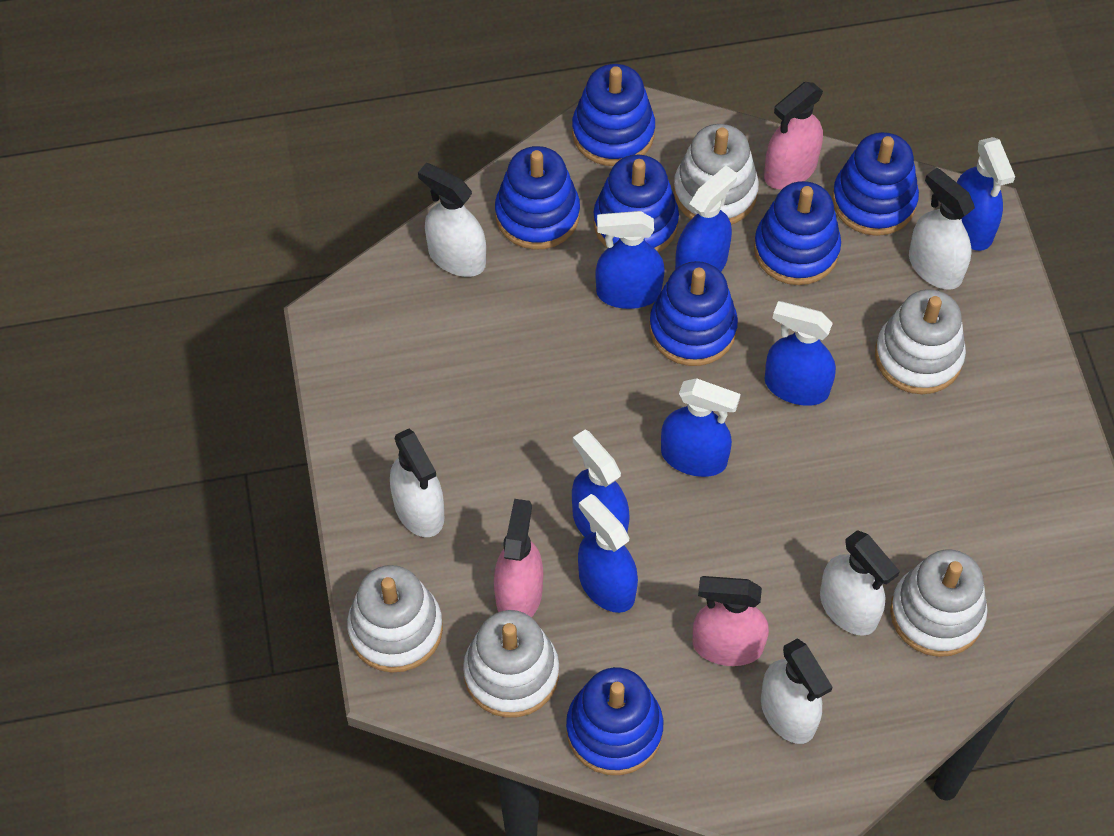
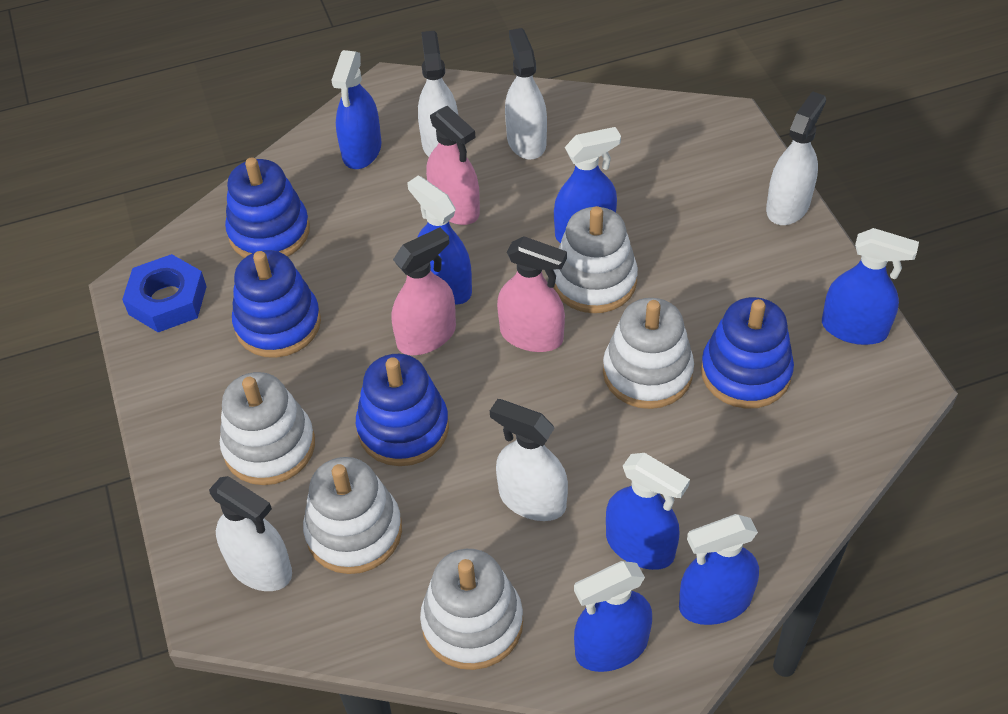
blue nut: 0 -> 1
blue stacking toy: 7 -> 4

